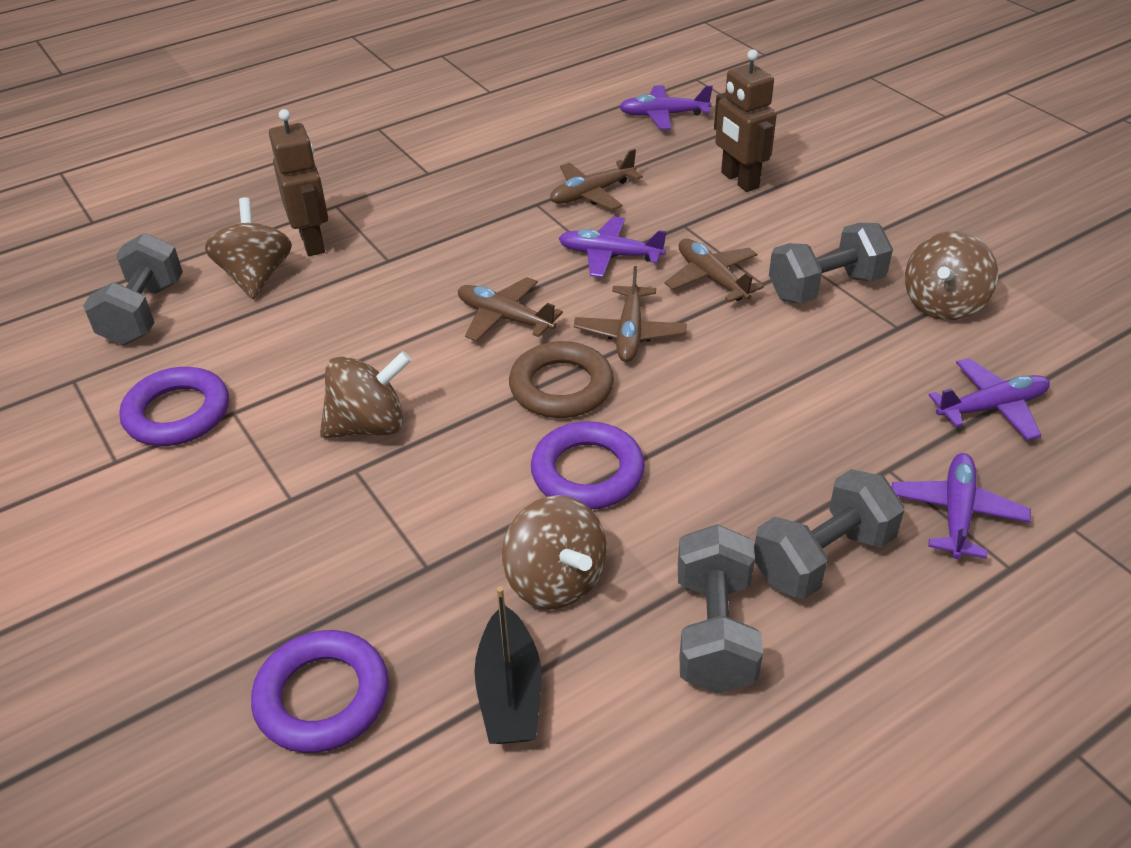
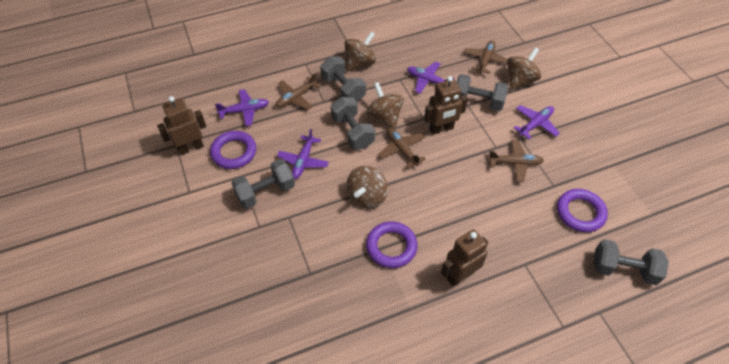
black boat: 1 -> 0
brown ring: 1 -> 0
brown robot: 2 -> 3
grey dumbbell: 4 -> 5

